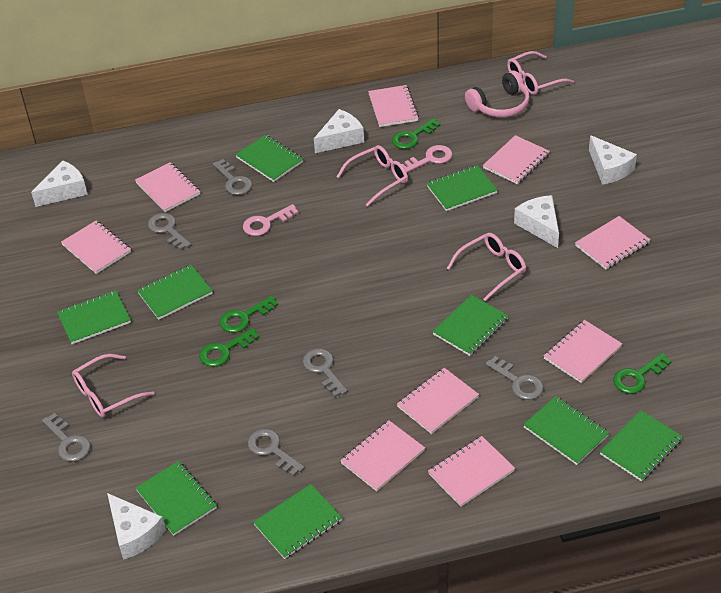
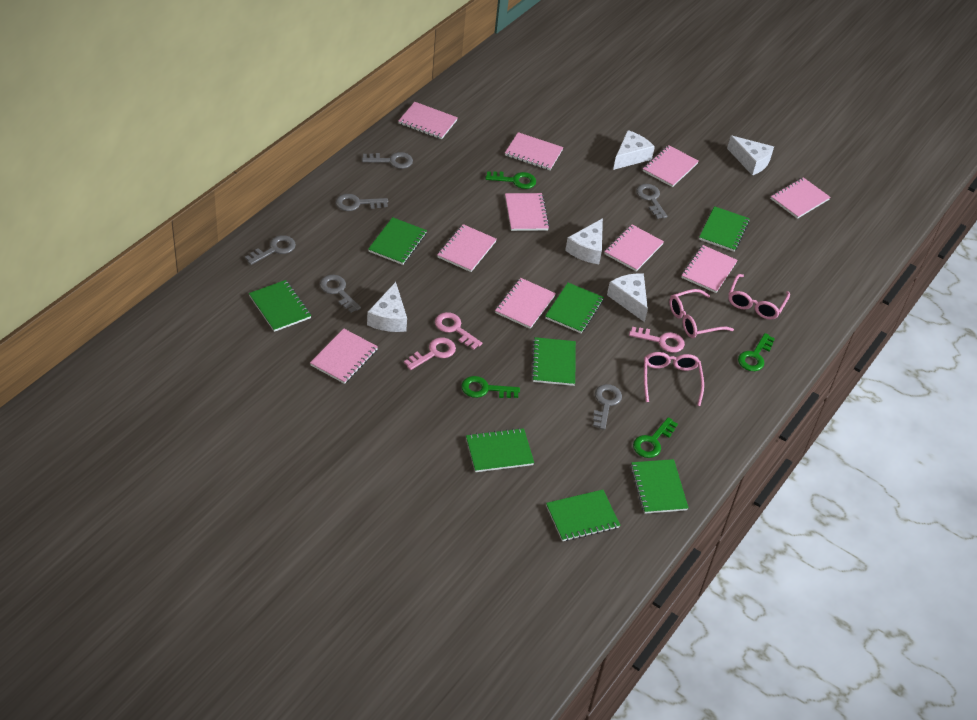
green notebook: 9 -> 8
pink glasses: 4 -> 3
pink headphones: 1 -> 0
pink key: 2 -> 3
pink notebook: 9 -> 10

